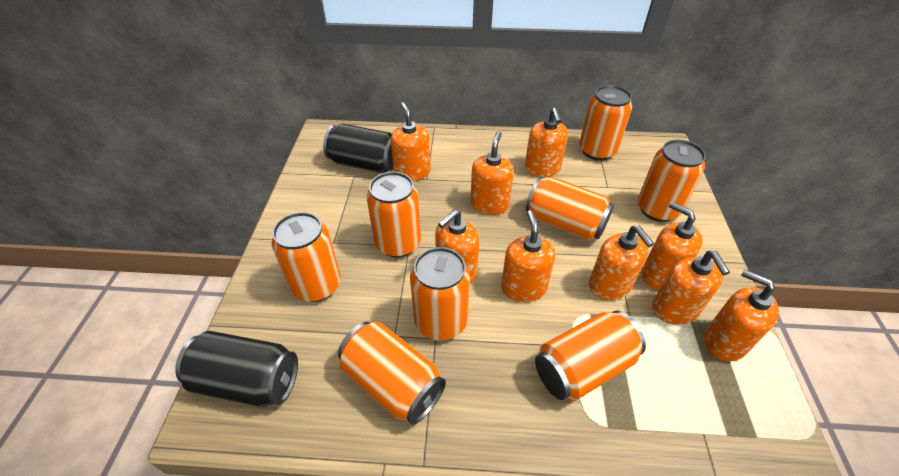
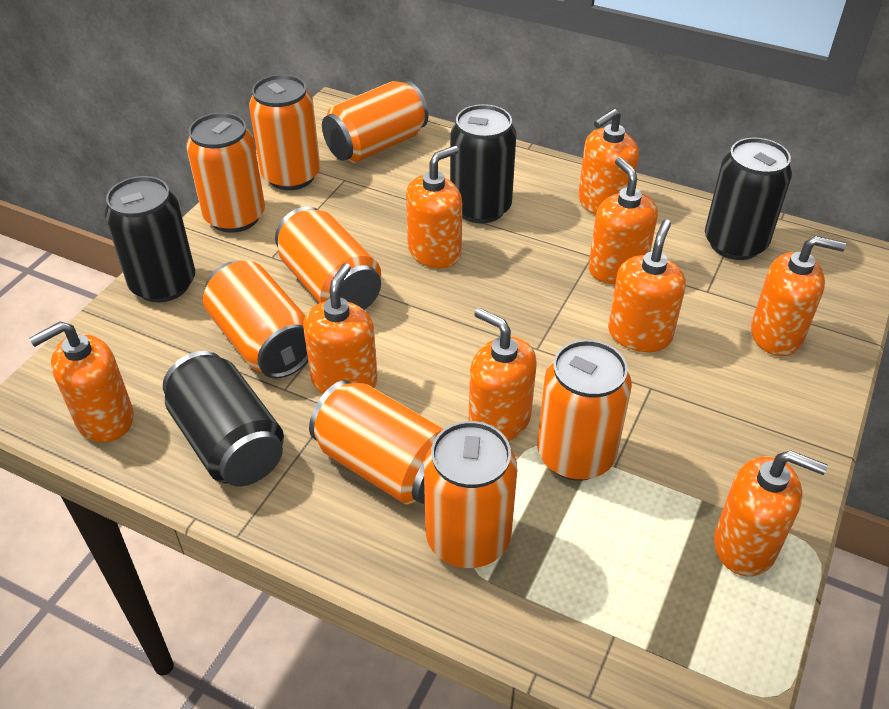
black can: 2 -> 4

